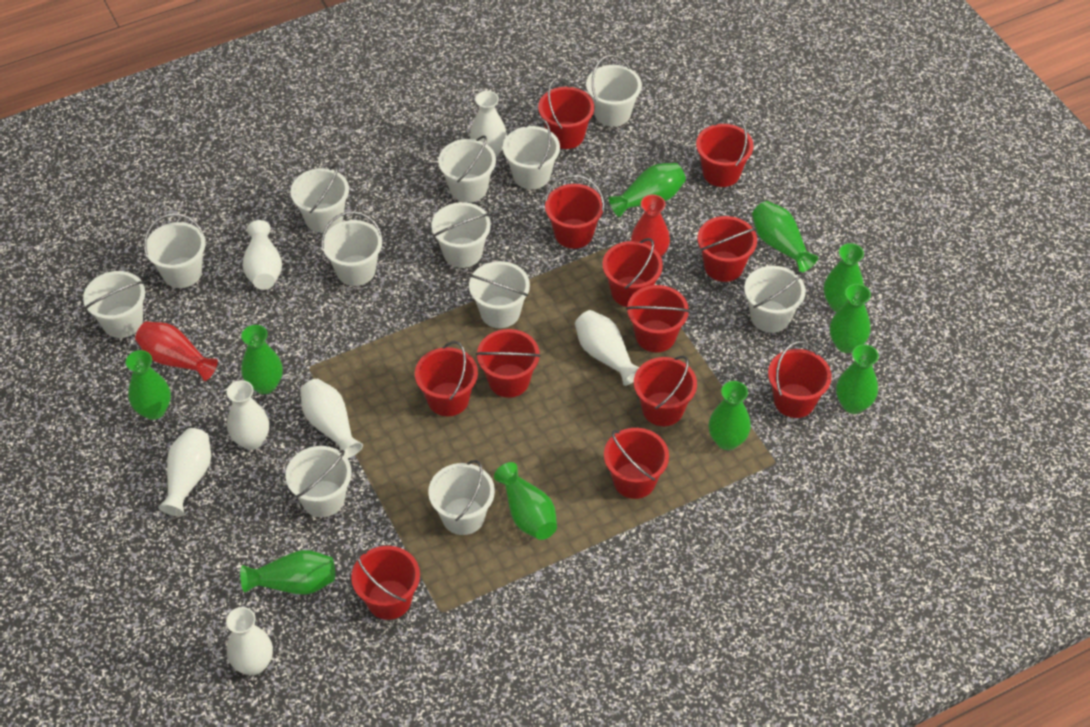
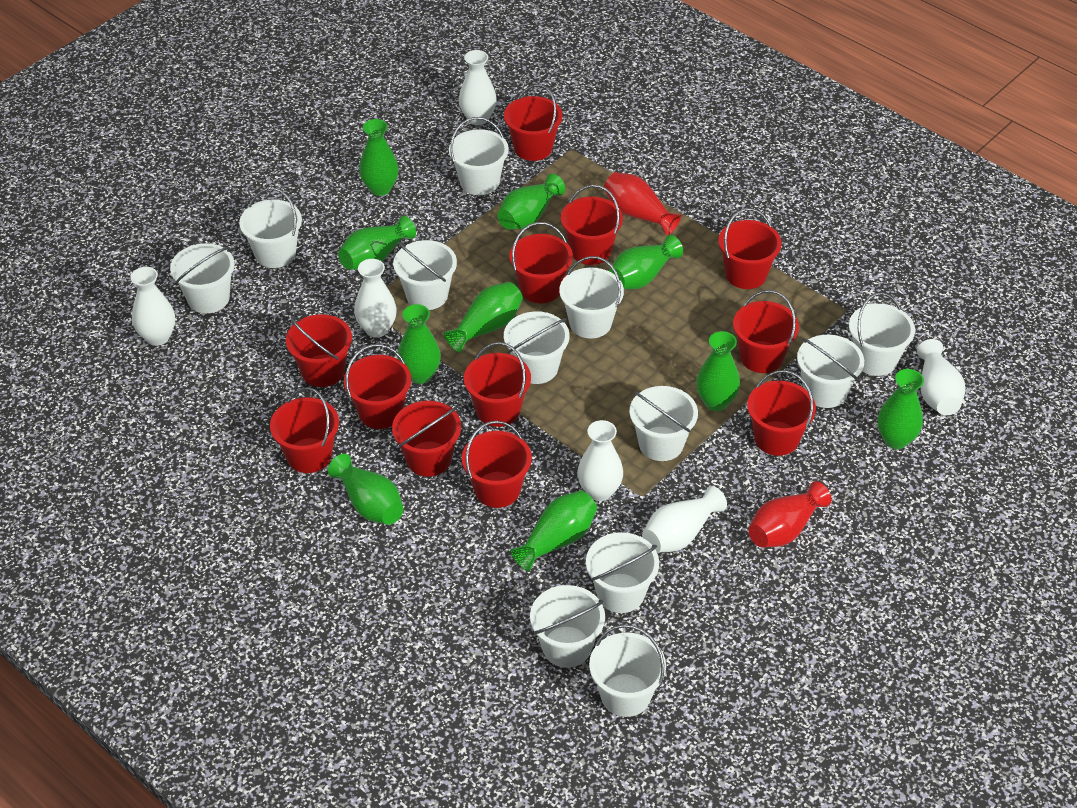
white vase: 7 -> 6

